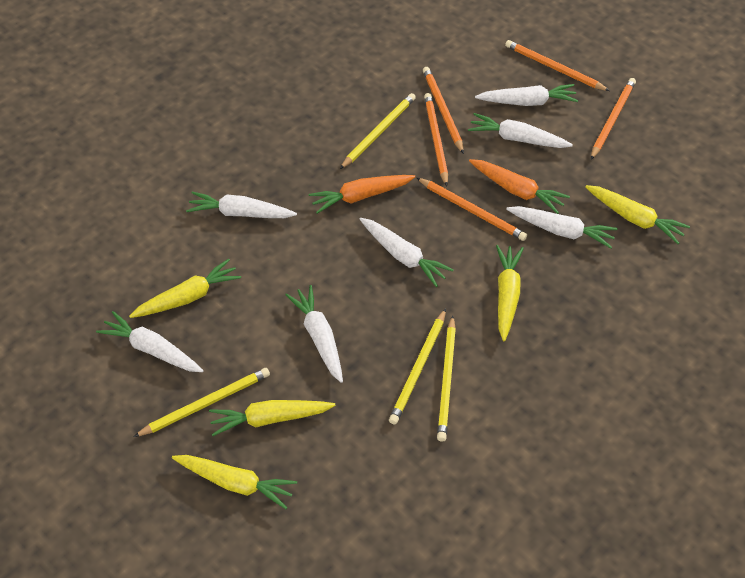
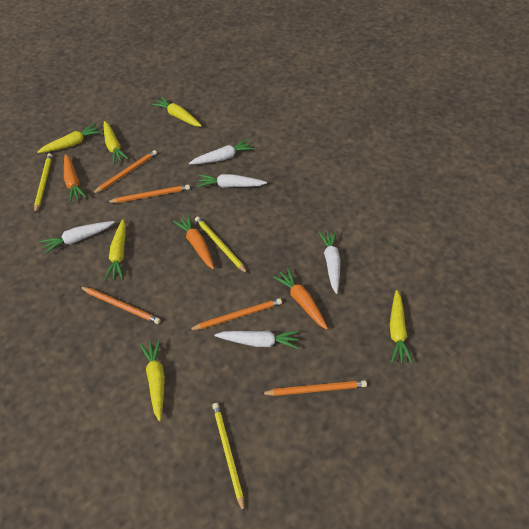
orange carrot: 2 -> 3
white carrot: 7 -> 5
yellow carrot: 5 -> 6
yellow pencil: 4 -> 3

